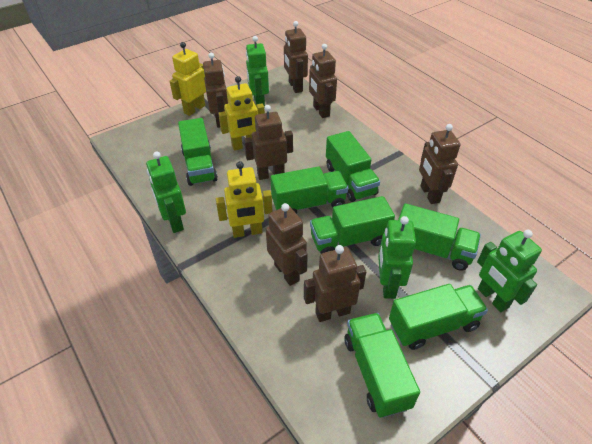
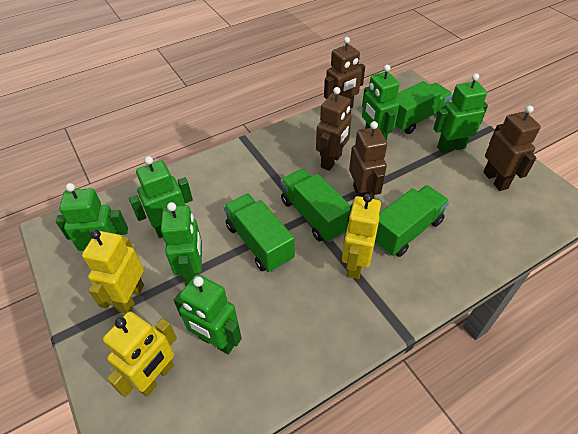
brown robot: 7 -> 4
green robot: 4 -> 6
green truck: 7 -> 4

